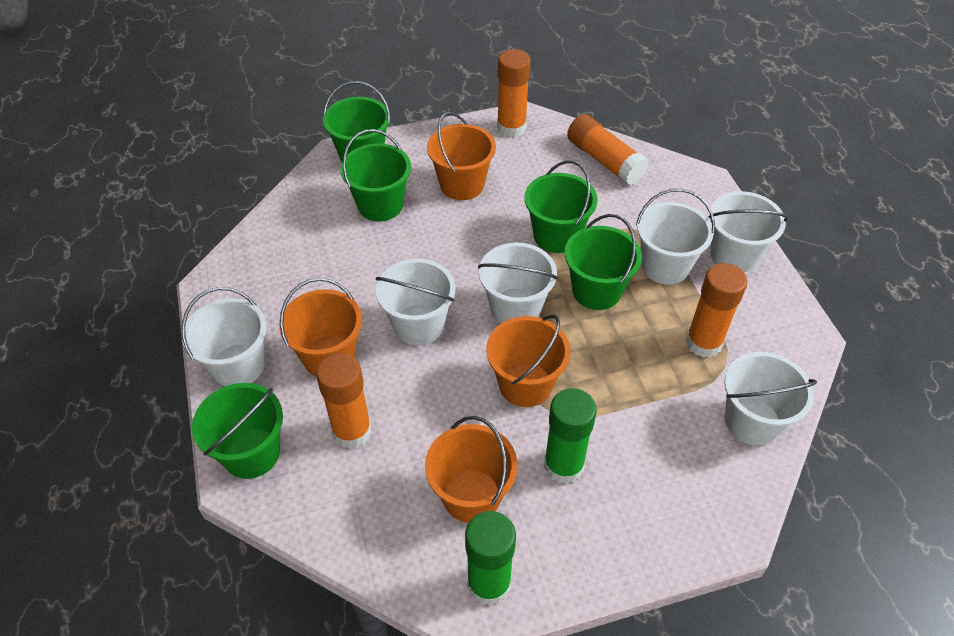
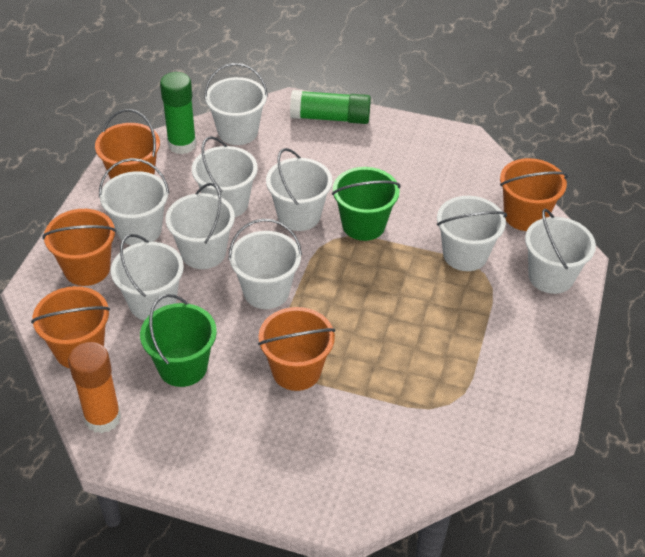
green bucket: 5 -> 2
orange bucket: 4 -> 5
orange glue stick: 4 -> 1
white bucket: 6 -> 9

